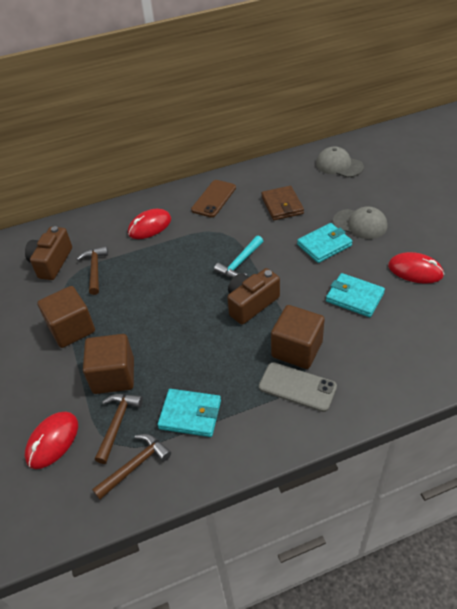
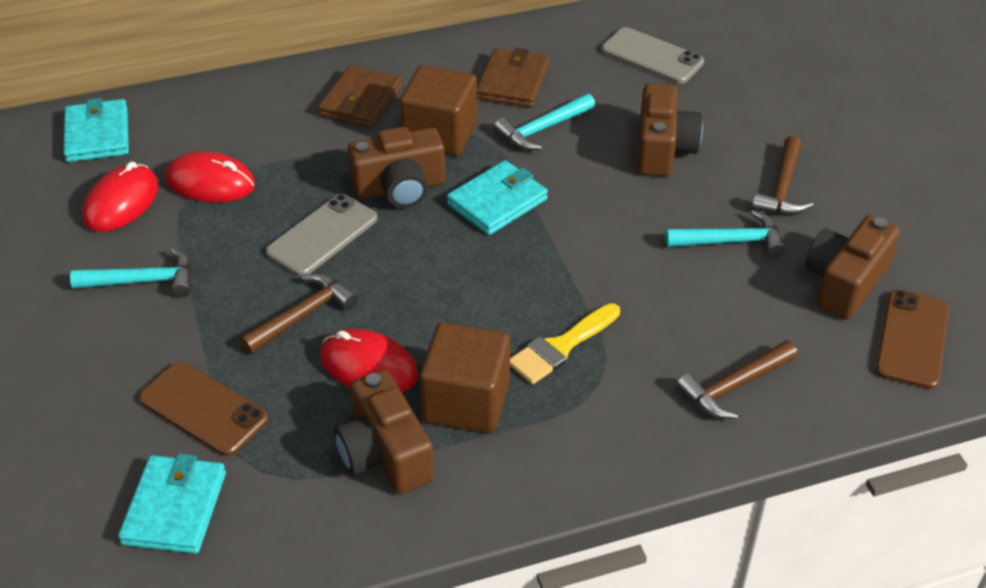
brown camera: 2 -> 4
brown cube: 3 -> 2
brown phone: 1 -> 2
brown wallet: 1 -> 2
grey cap: 2 -> 0
grey phone: 1 -> 2
turquoise hammer: 1 -> 3
yellow brush: 0 -> 1

